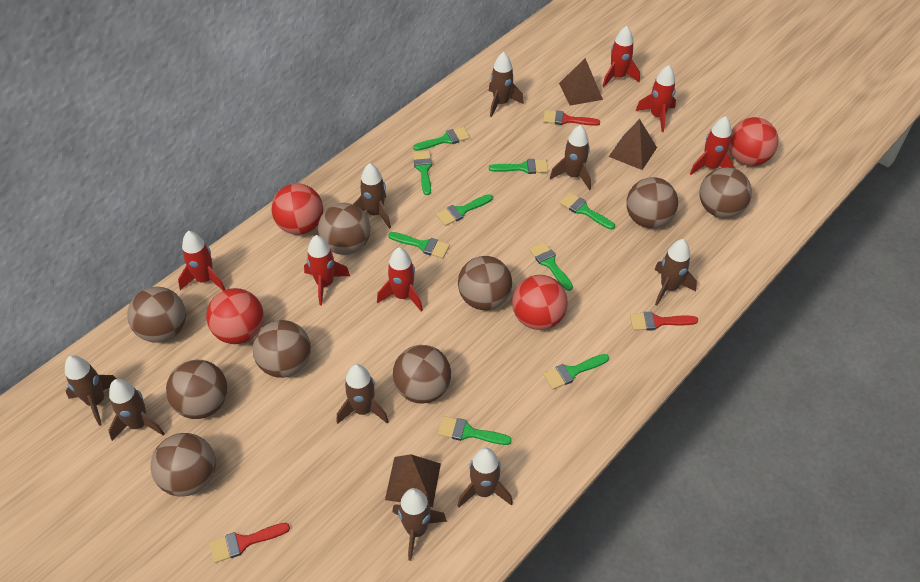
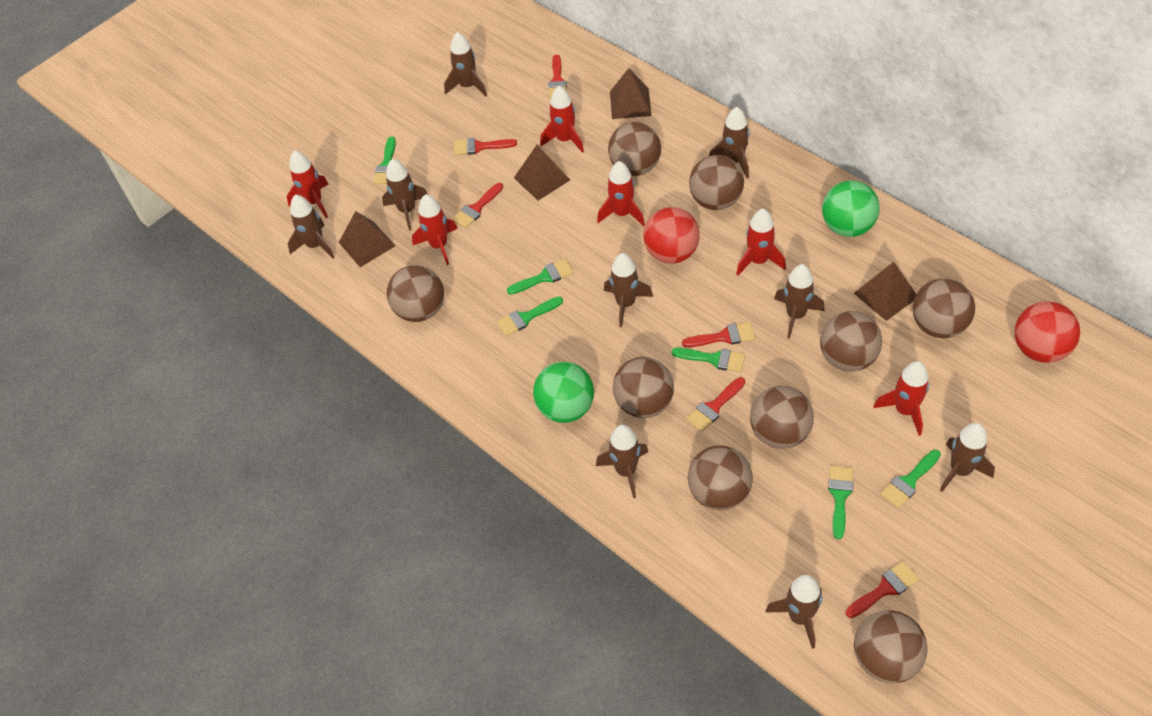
brown pyramid: 3 -> 4
green ball: 0 -> 2
green brush: 9 -> 6
red ball: 4 -> 2
red brush: 3 -> 6

